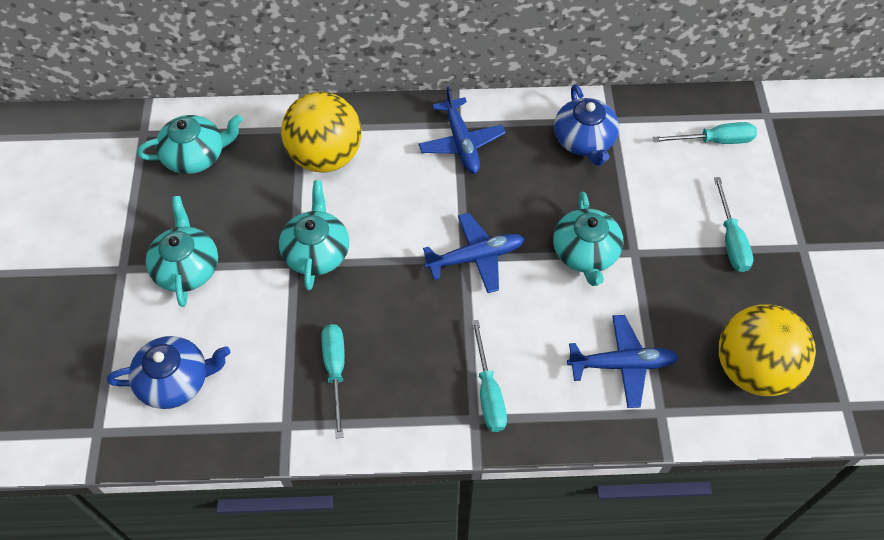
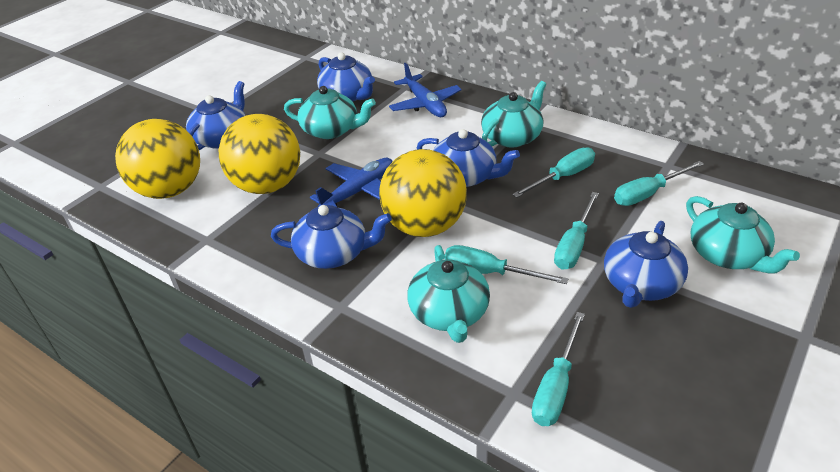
blue plane: 3 -> 2
blue teapot: 2 -> 5
turquoise screwdriver: 4 -> 5
yellow ball: 2 -> 3

